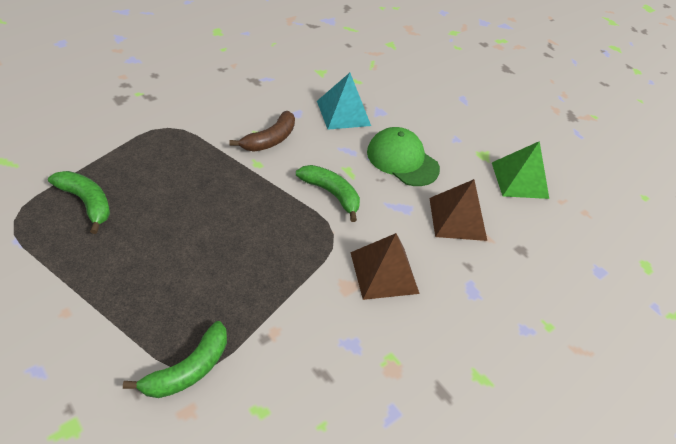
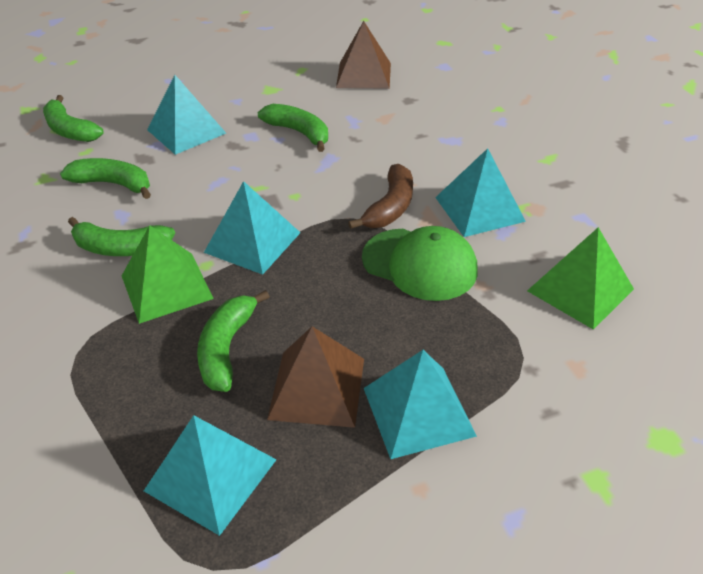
green banana: 3 -> 5
green pyramid: 1 -> 2
turquoise pyramid: 1 -> 5

